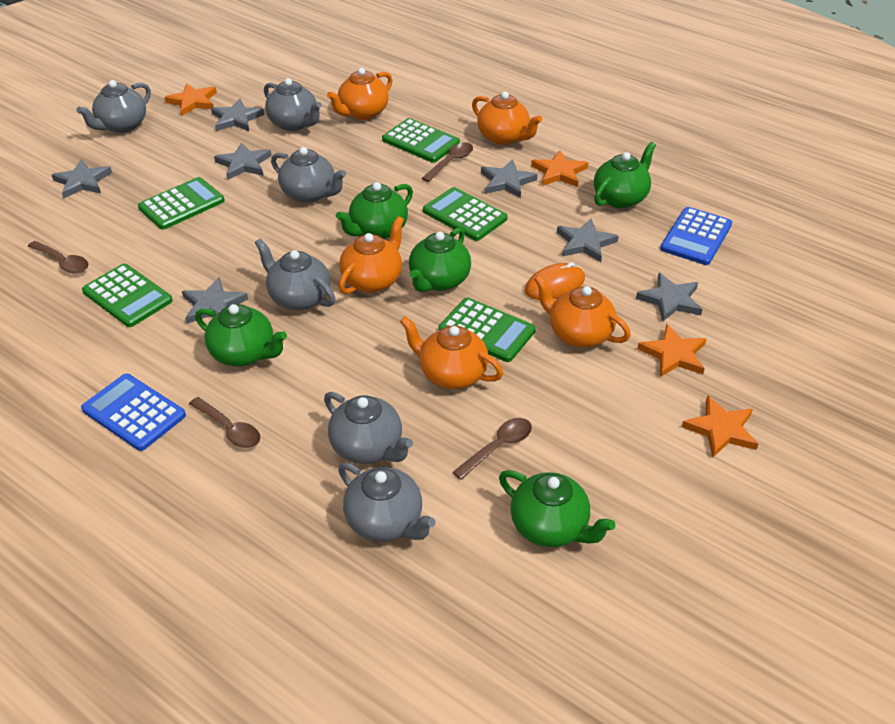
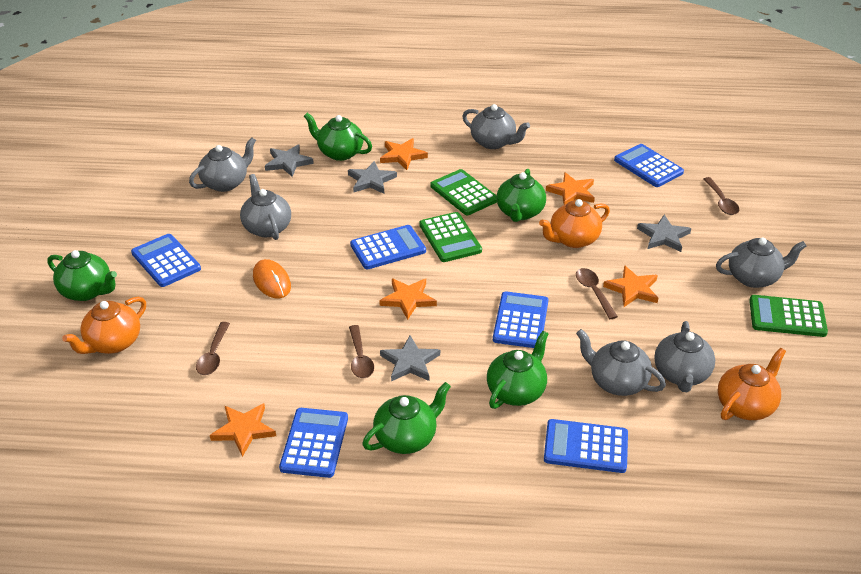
blue calculator: 2 -> 6
green calculator: 5 -> 3
grey star: 7 -> 4
orange star: 4 -> 5
orange teapot: 5 -> 3

